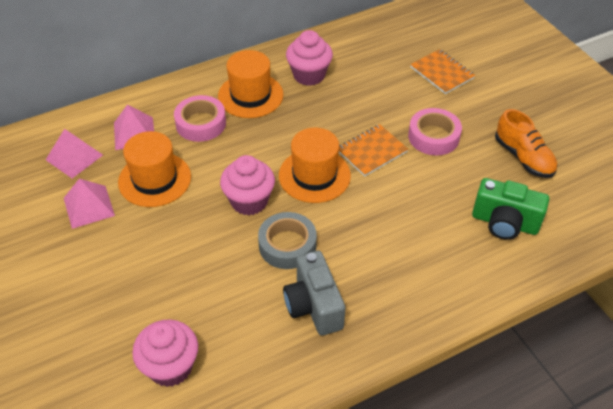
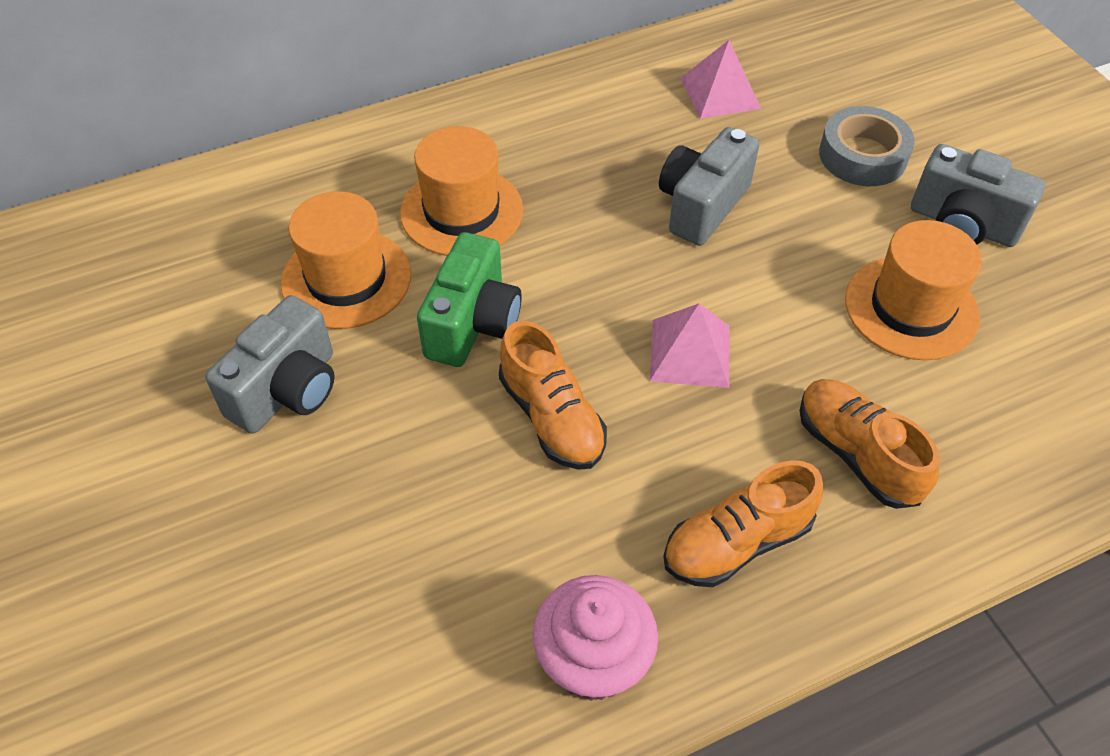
grey camera: 1 -> 3
orange notebook: 2 -> 0
orange shoe: 1 -> 3
pink cupcake: 3 -> 1
pink pyramid: 3 -> 2
pink tape: 2 -> 0

